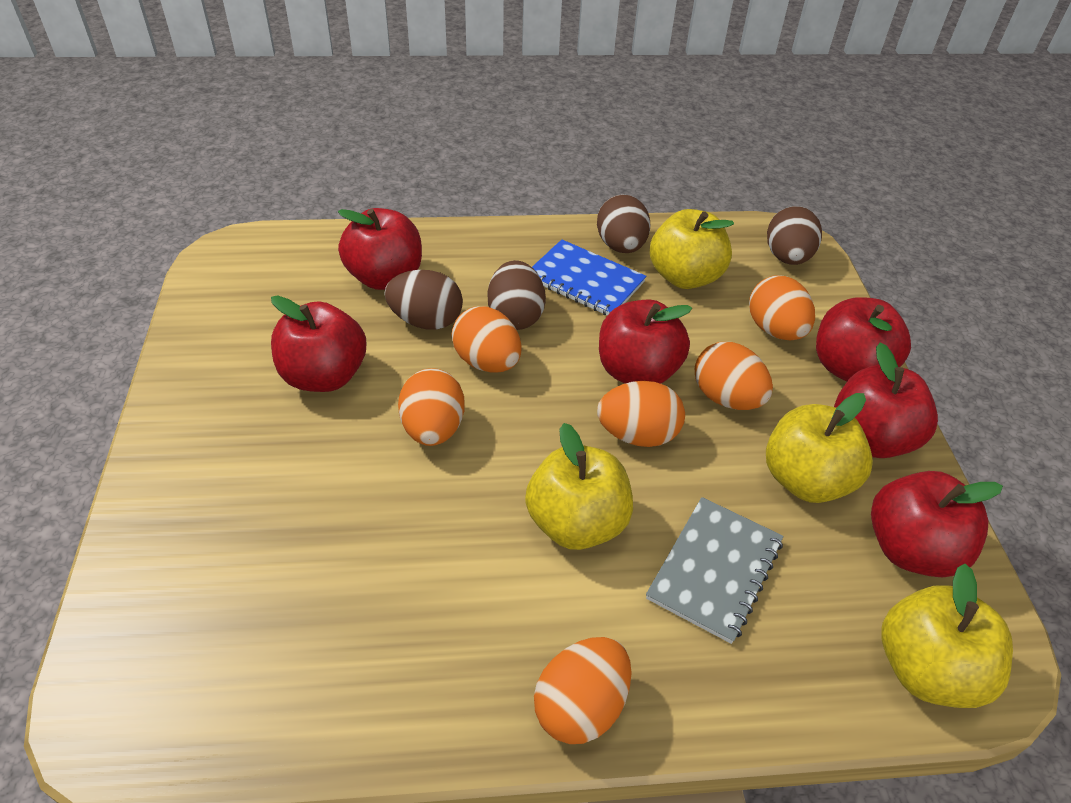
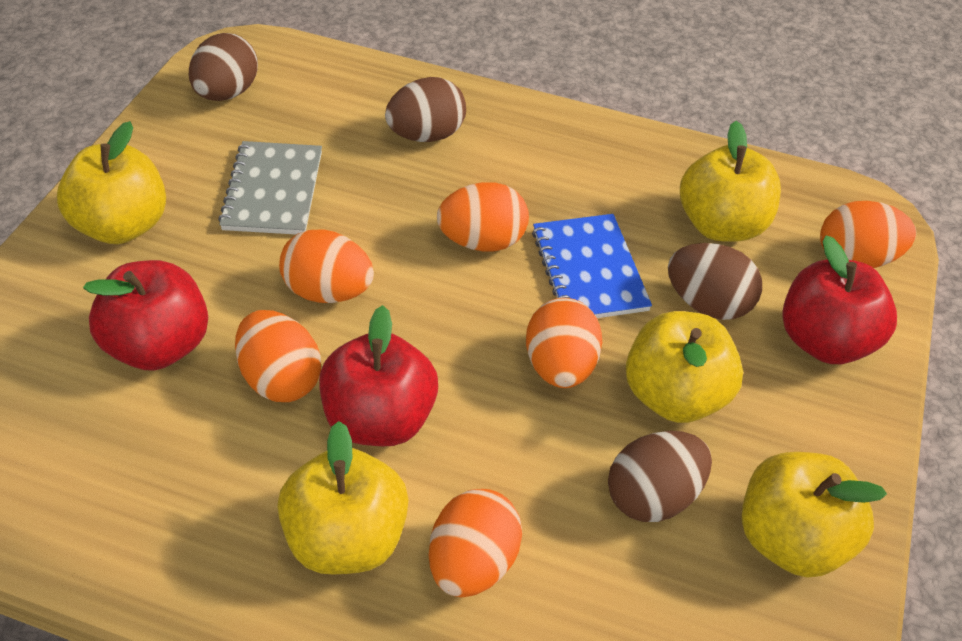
red apple: 6 -> 3
yellow apple: 4 -> 5

